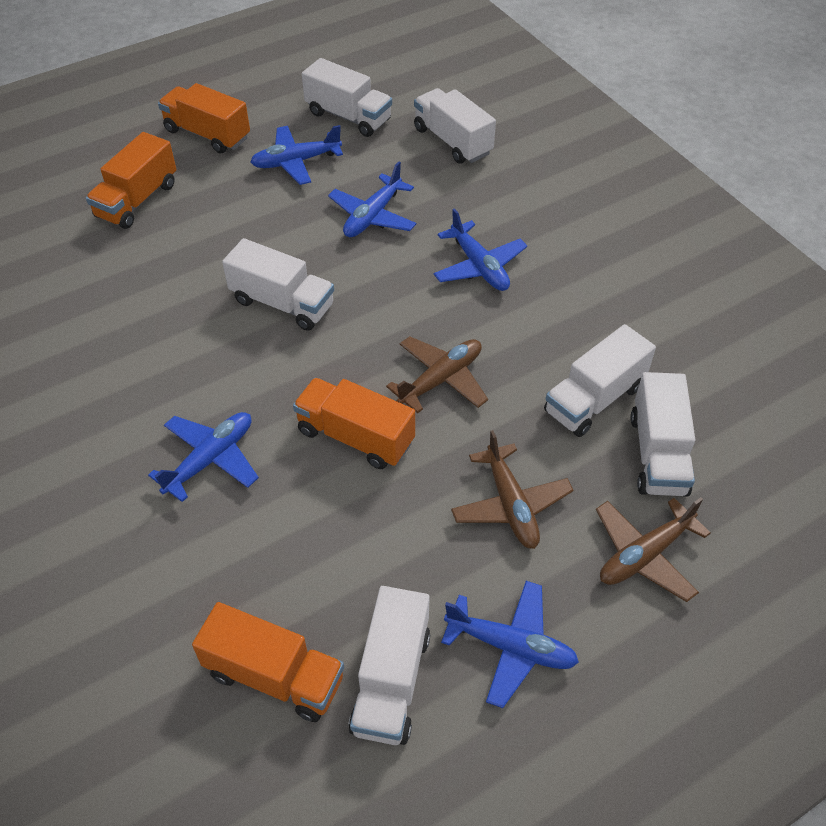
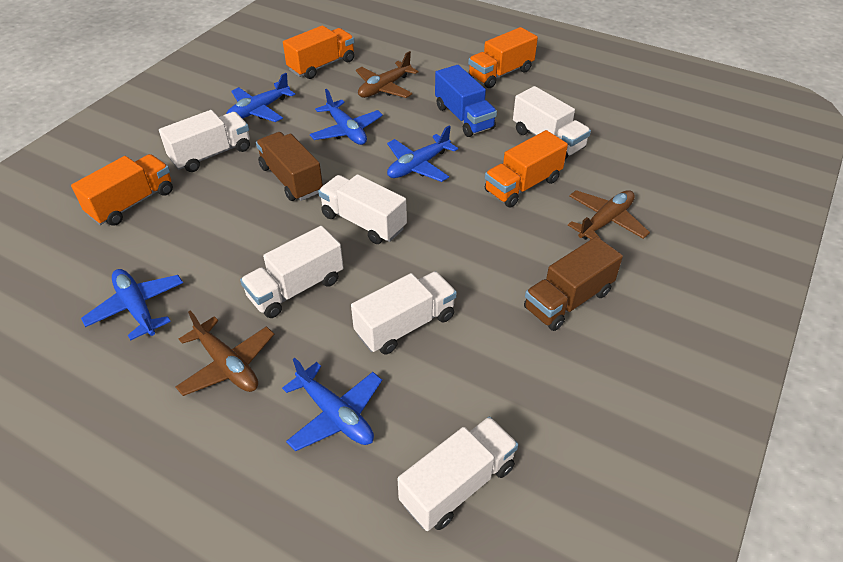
blue truck: 0 -> 1
brown truck: 0 -> 2

